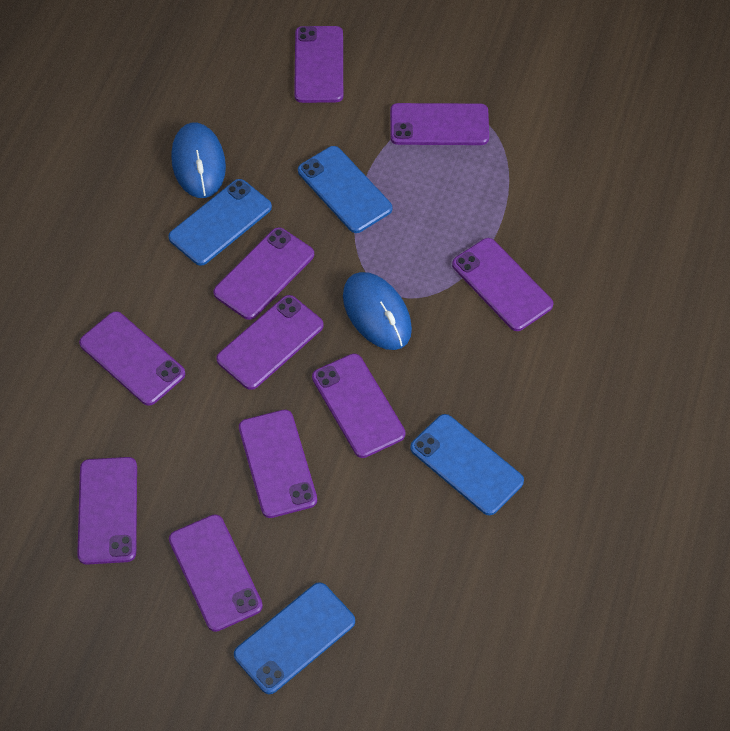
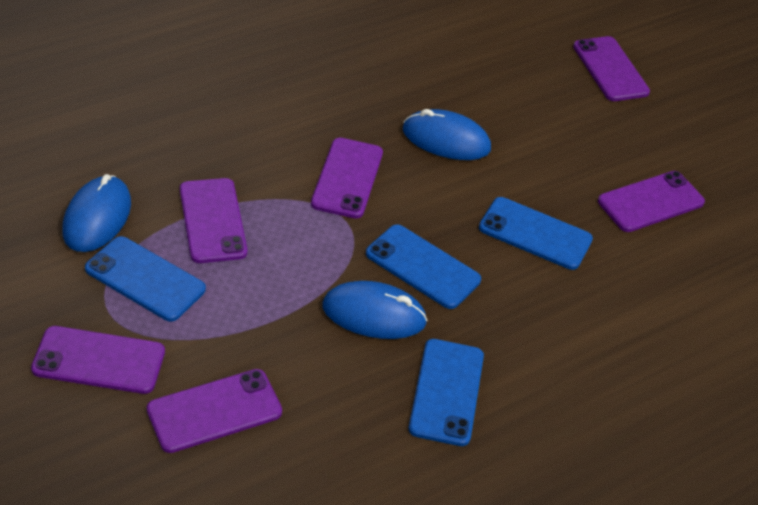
blue mouse: 2 -> 3
purple phone: 10 -> 6

